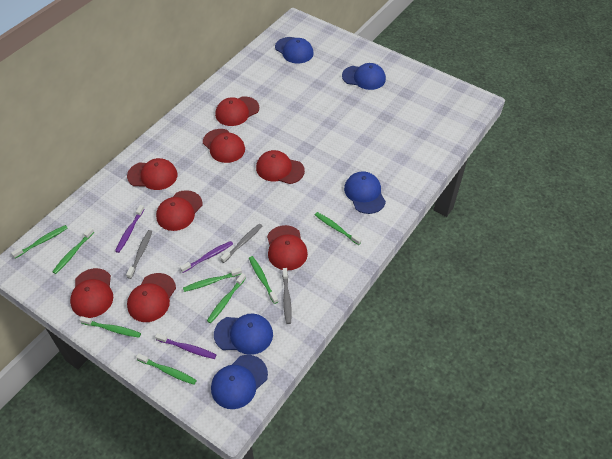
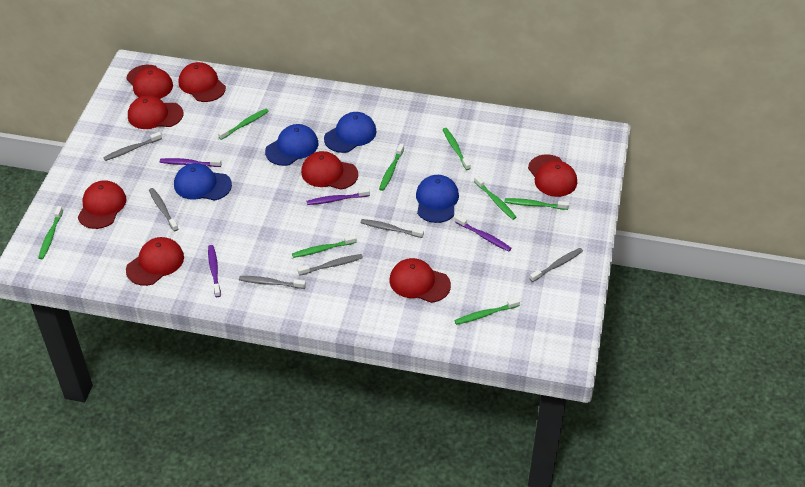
blue cap: 5 -> 4
grey toothbrush: 3 -> 6
purple toothbrush: 3 -> 4

